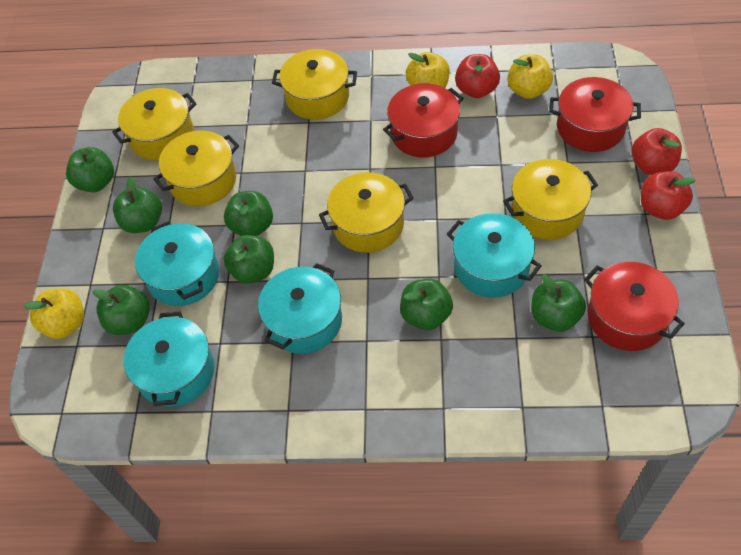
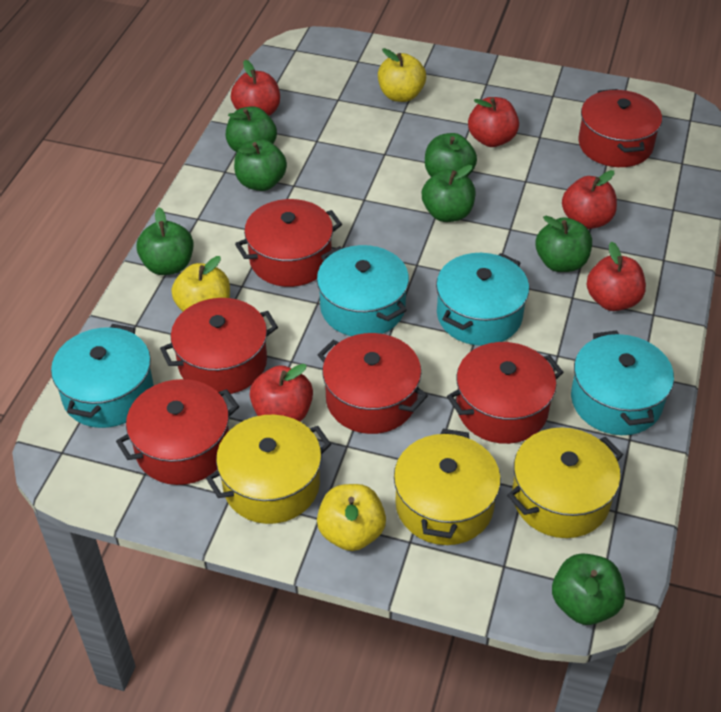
red apple: 3 -> 5
red pot: 3 -> 6
yellow pot: 5 -> 3

